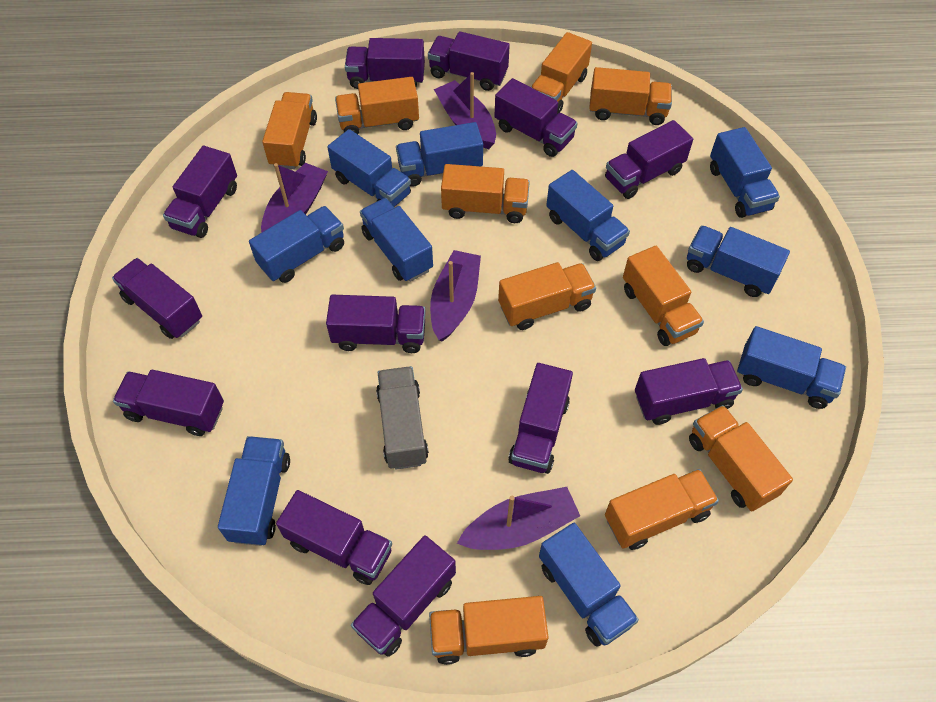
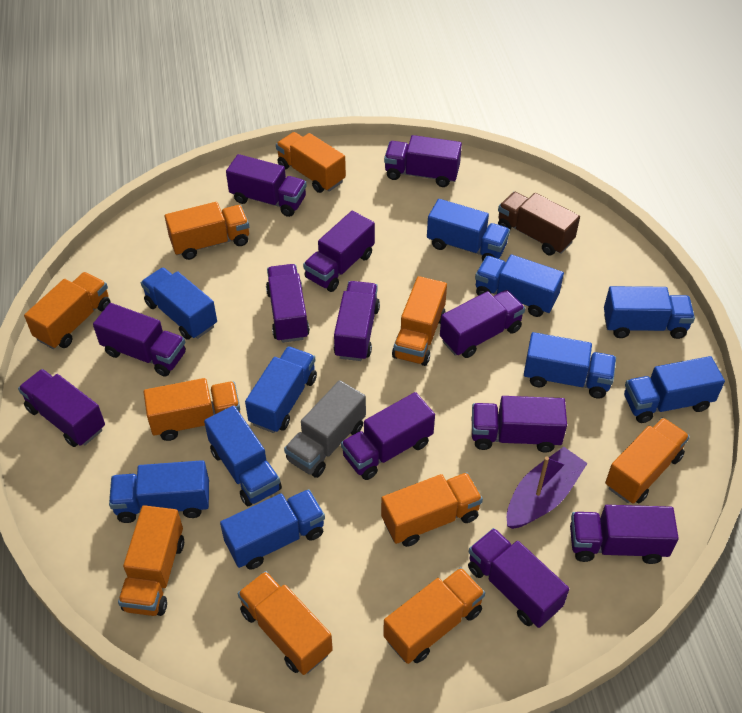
brown truck: 0 -> 1
purple boat: 4 -> 1

